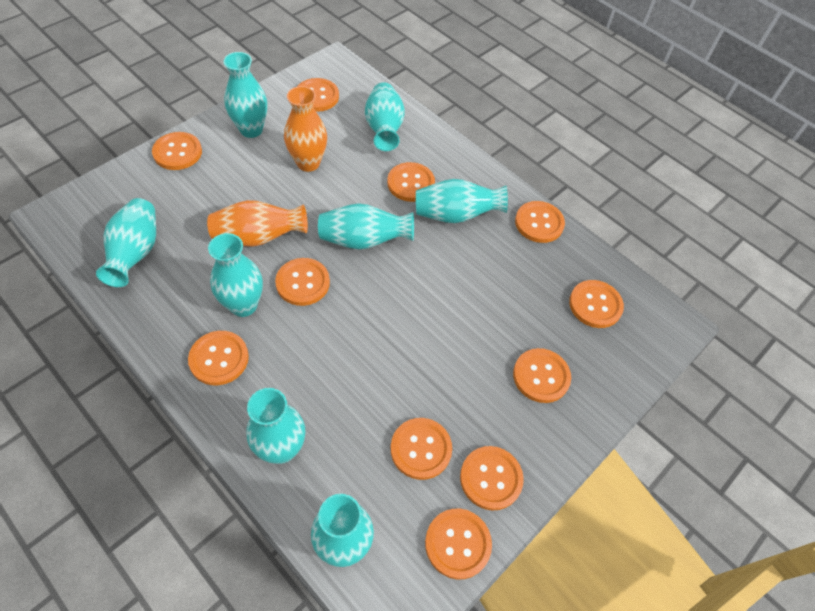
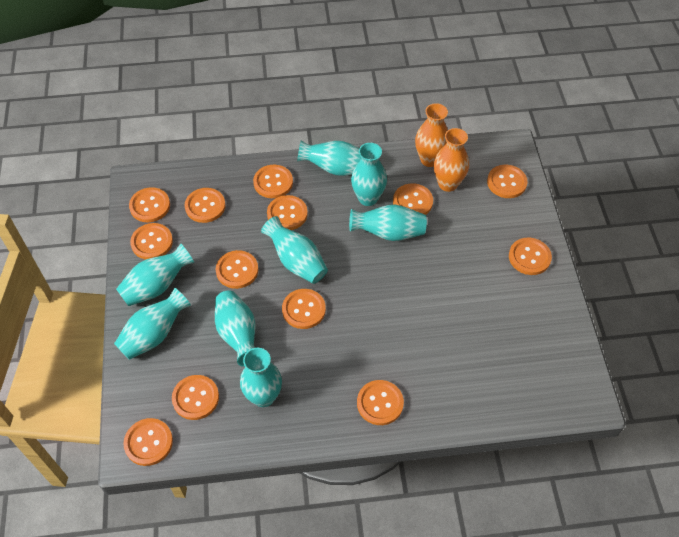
orange button: 11 -> 13

